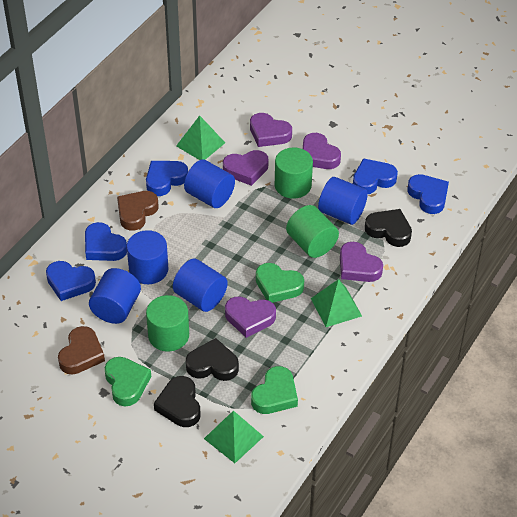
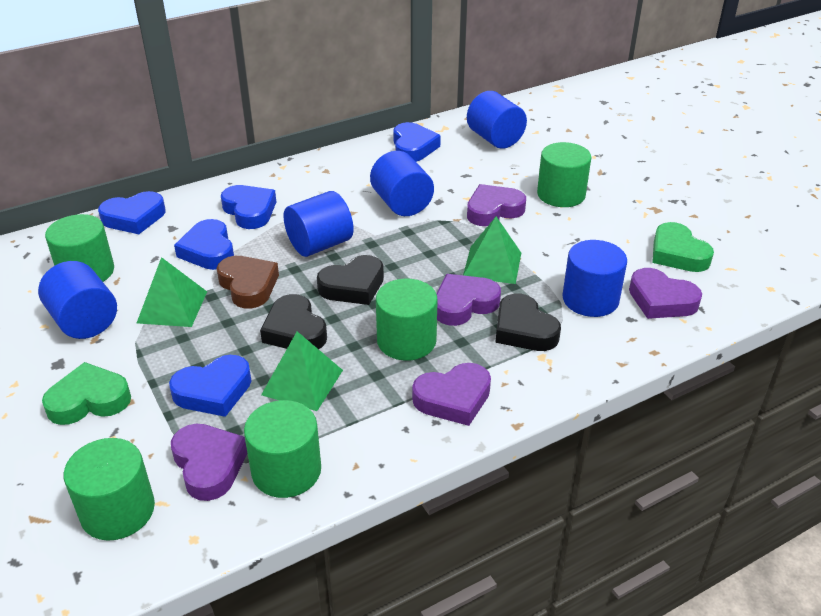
brown heart: 2 -> 1
green cylinder: 3 -> 5
green heart: 3 -> 2

